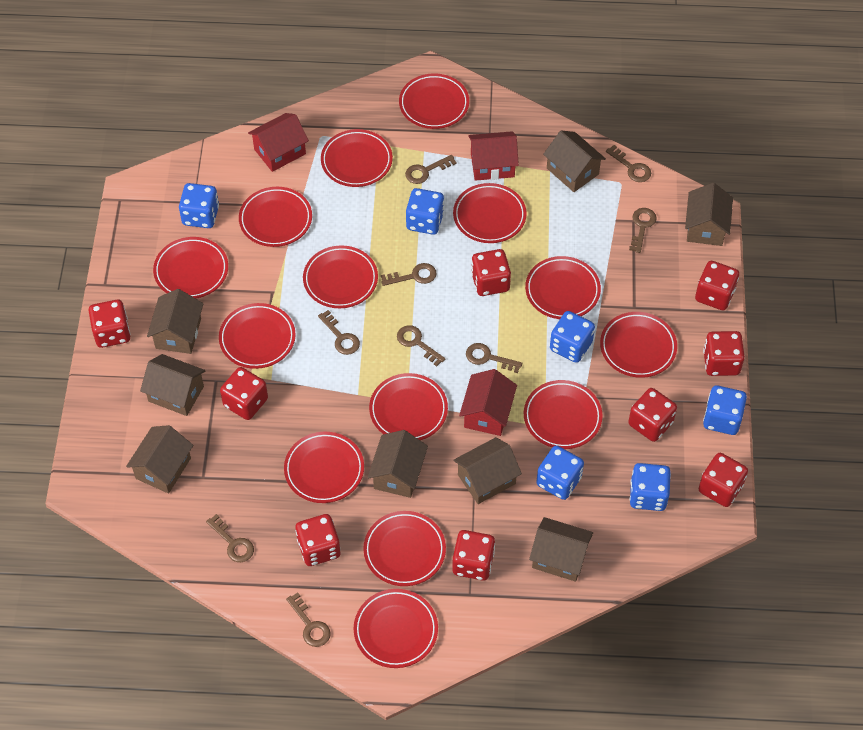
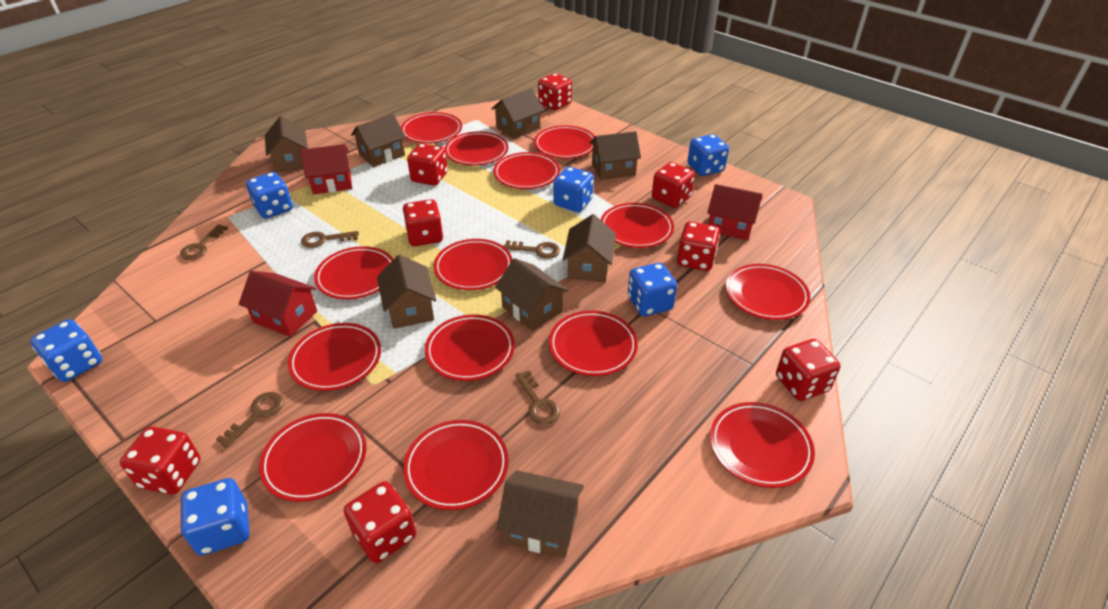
brown key: 9 -> 5
red dice: 9 -> 8

